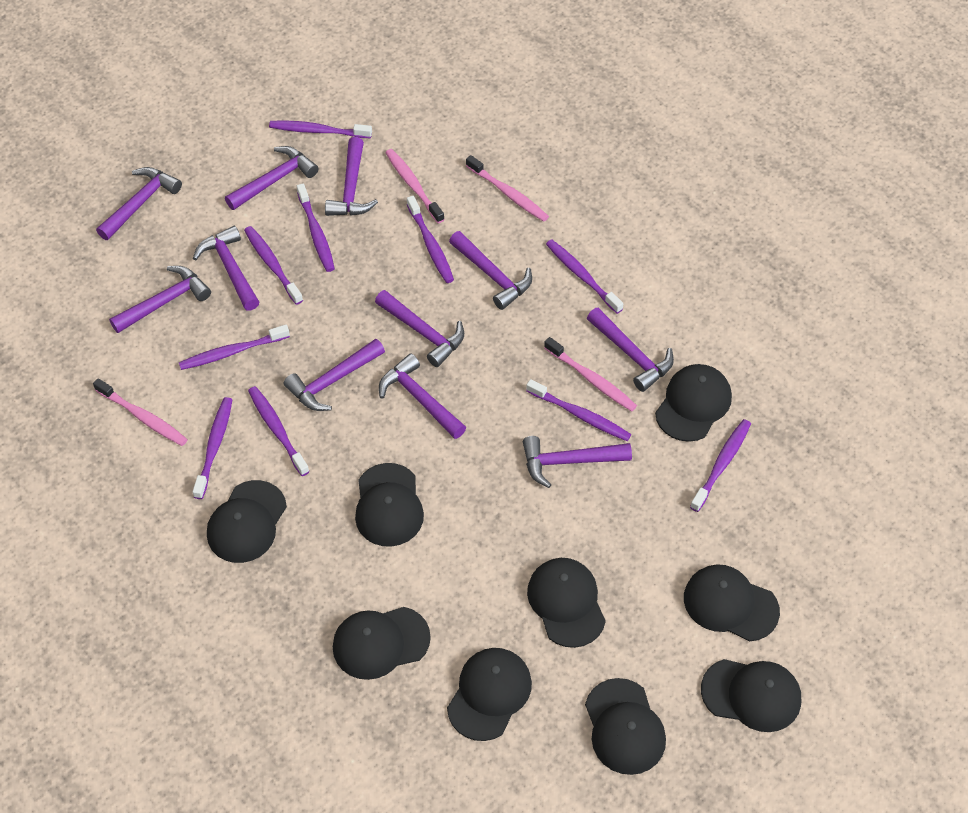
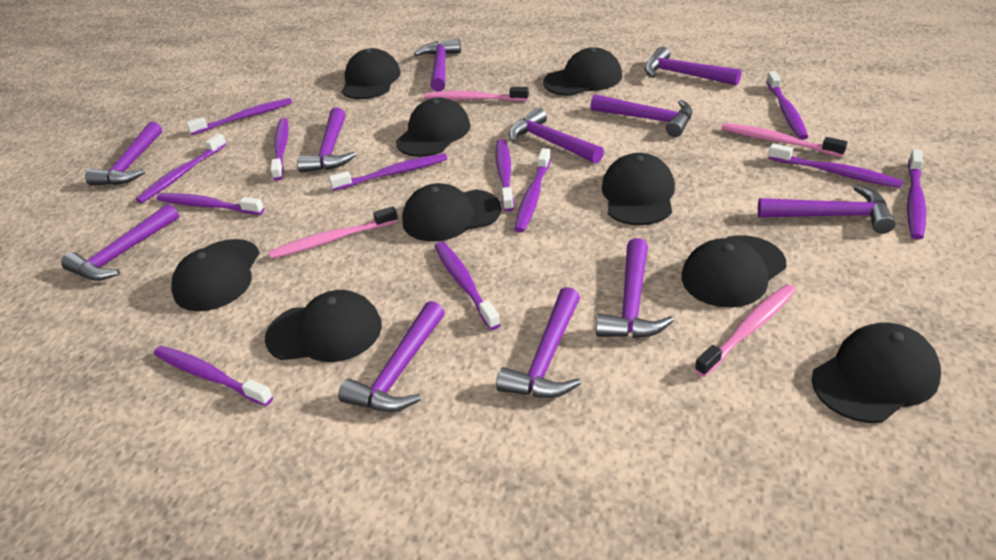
purple toothbrush: 10 -> 12

